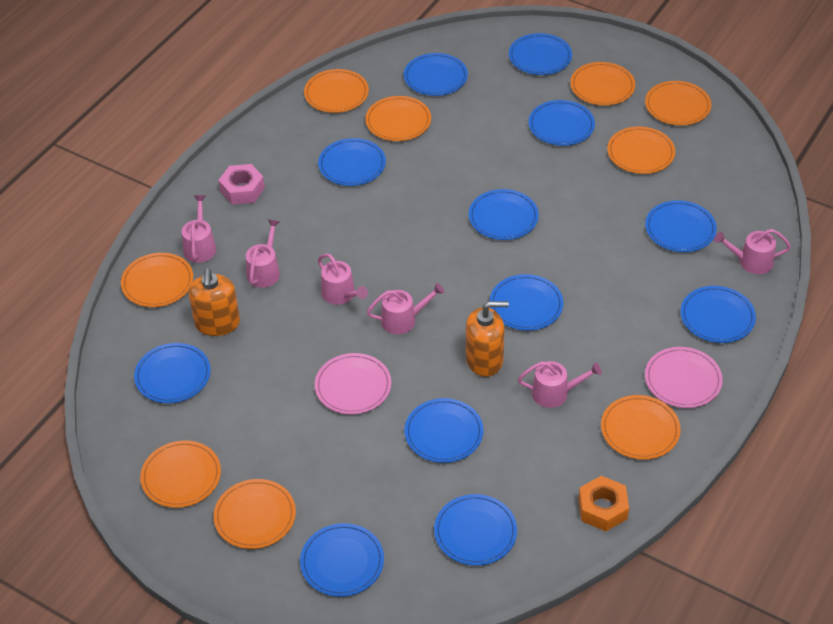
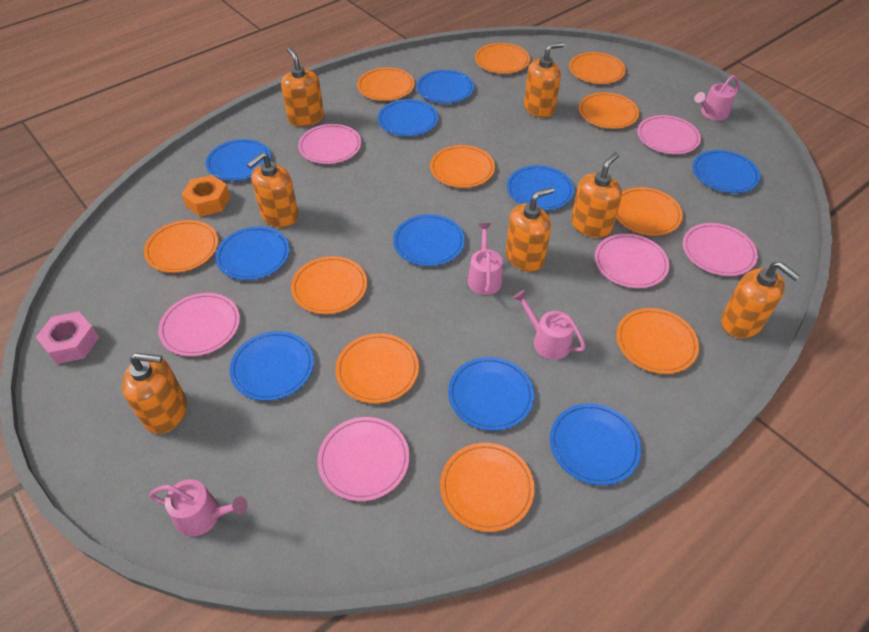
blue plate: 12 -> 10
orange plate: 9 -> 11
orange soap dispenser: 2 -> 7
pink plate: 2 -> 6
pink watering can: 6 -> 4

